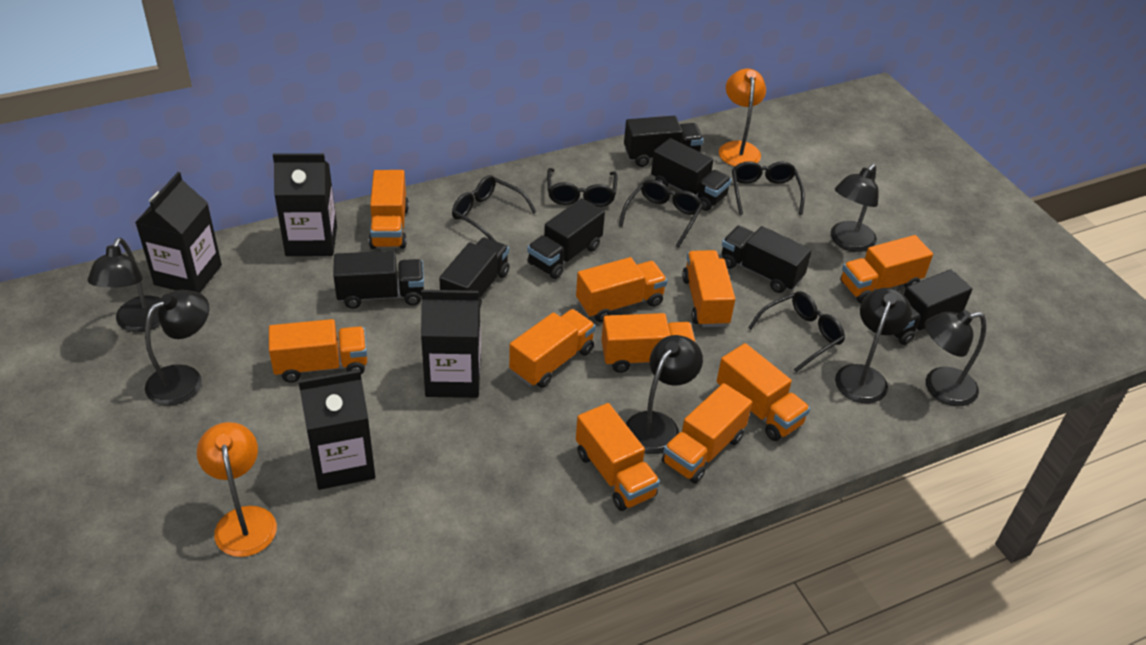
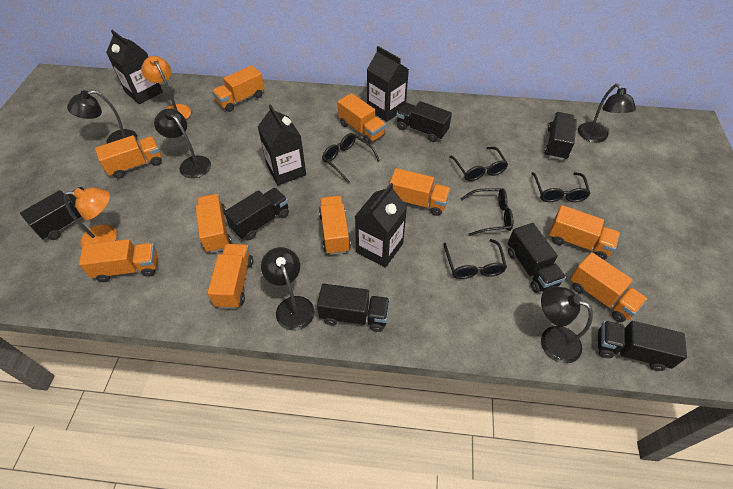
black lamp: 6 -> 5

